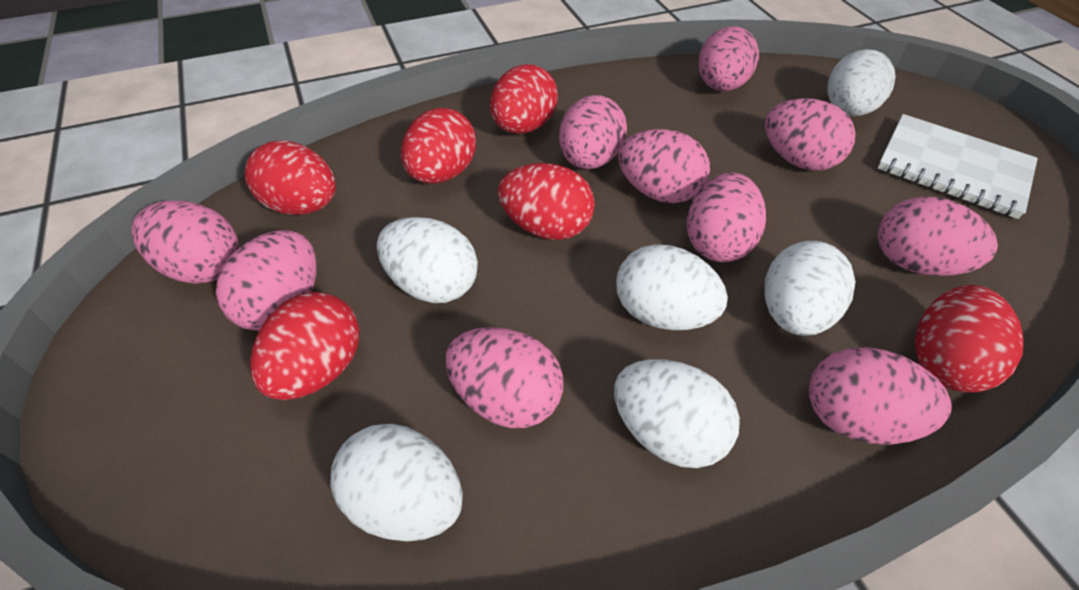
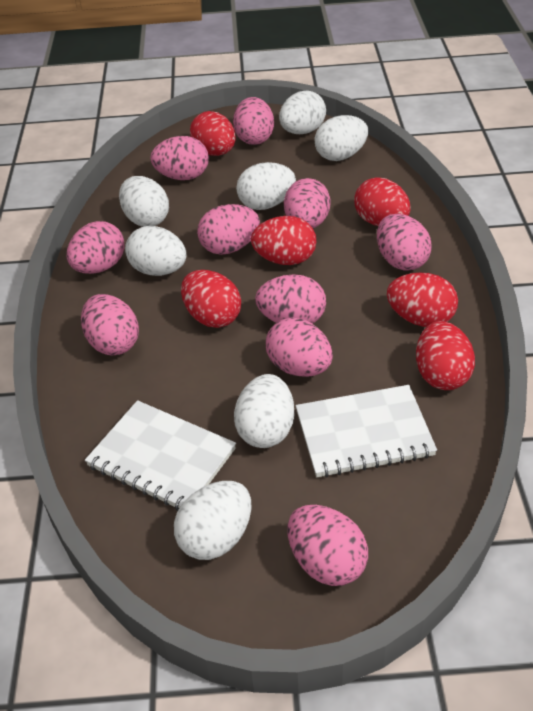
white egg: 6 -> 7
white notebook: 1 -> 2

